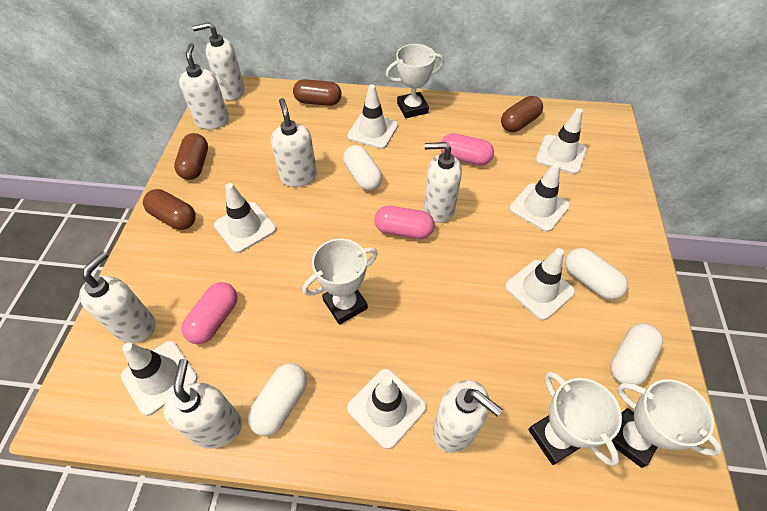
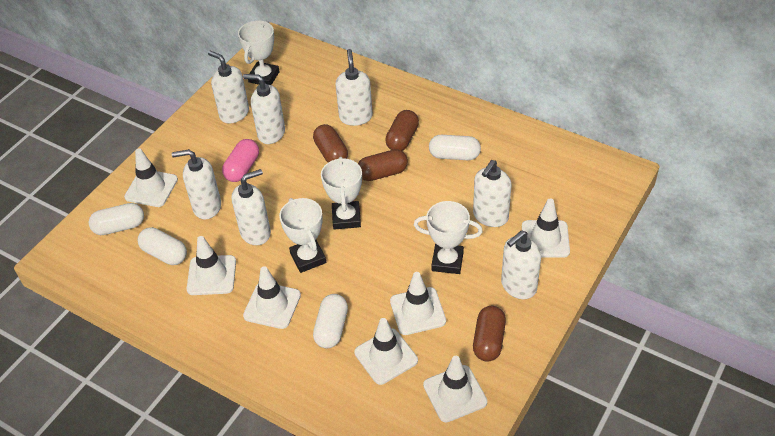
pink capsule: 3 -> 1

